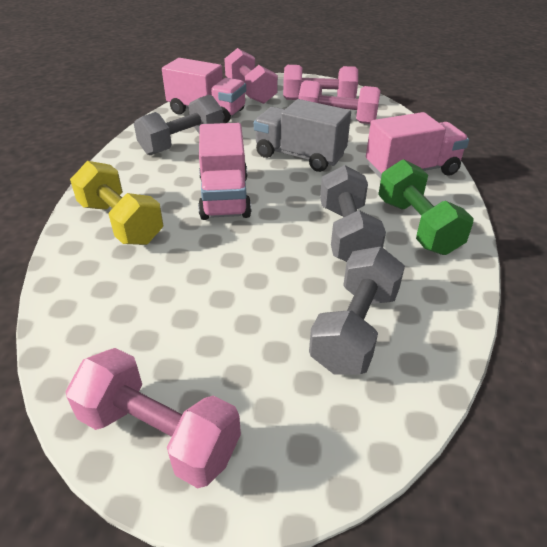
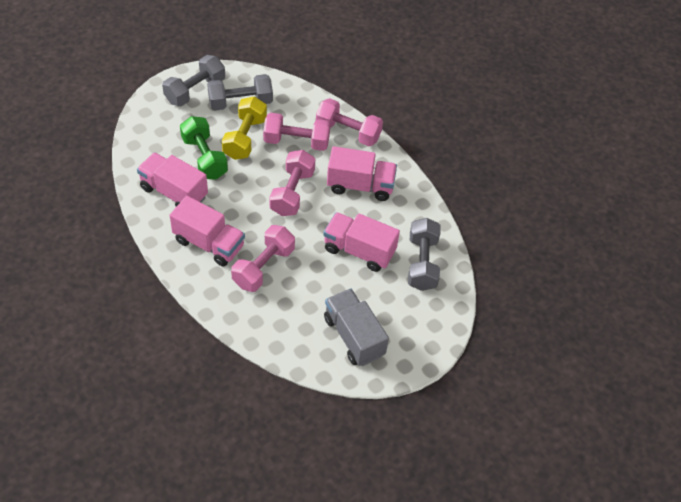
pink truck: 3 -> 4

